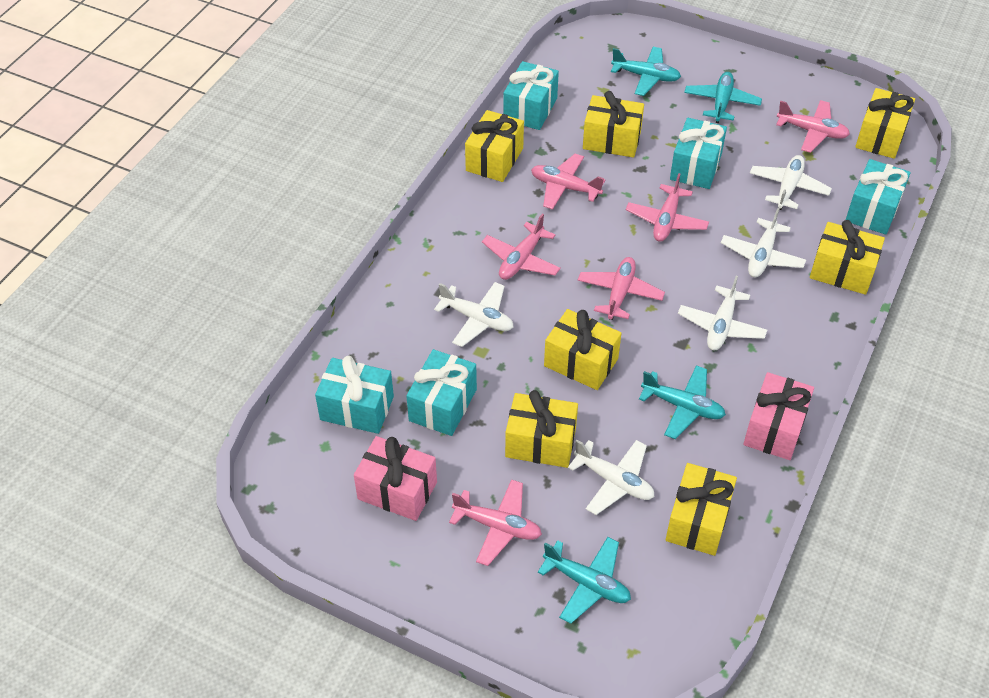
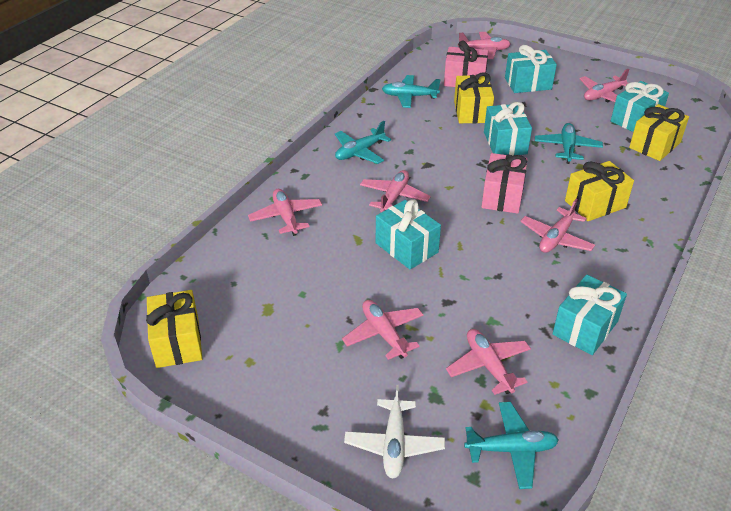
pink plane: 6 -> 7
white plane: 5 -> 1
yellow gift: 7 -> 4

